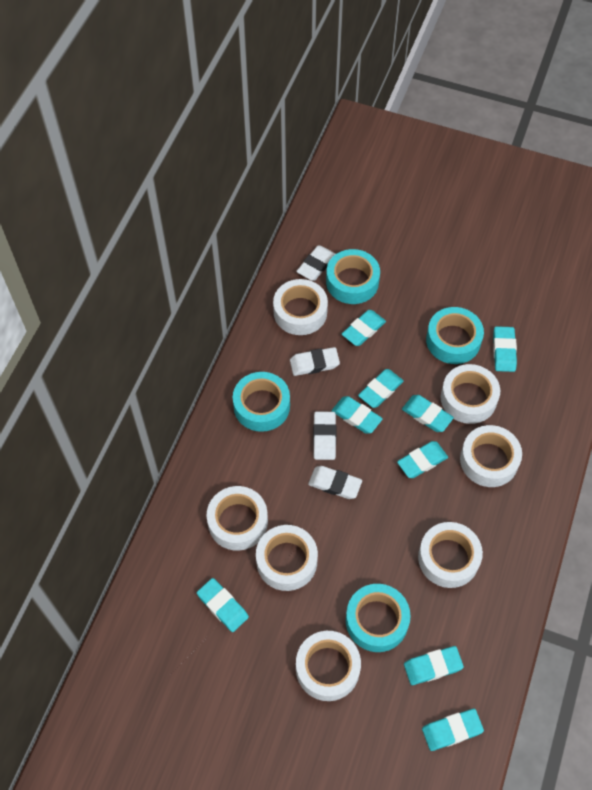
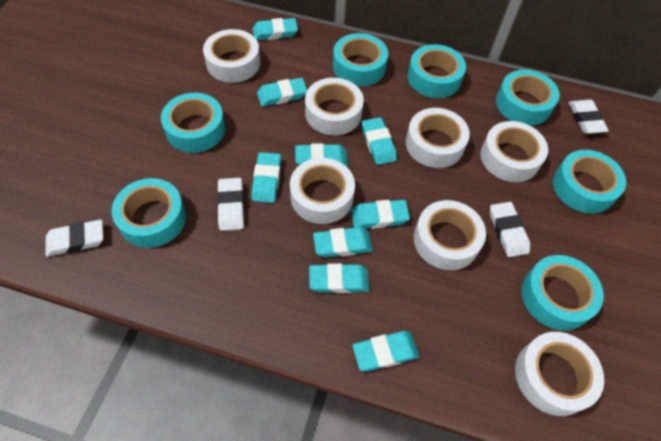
turquoise tape: 4 -> 7

